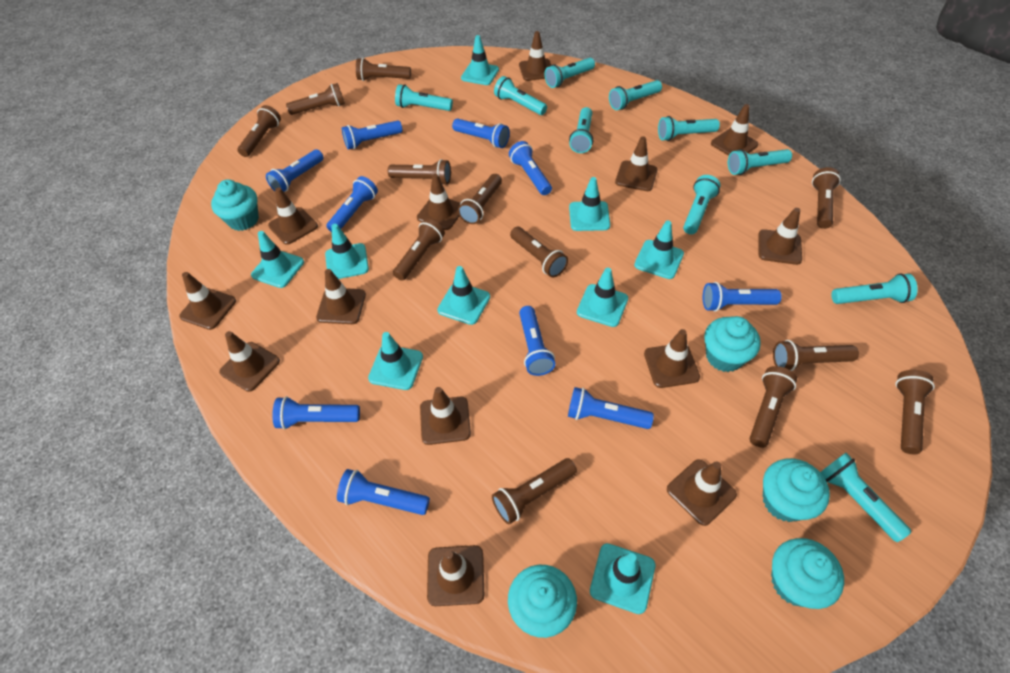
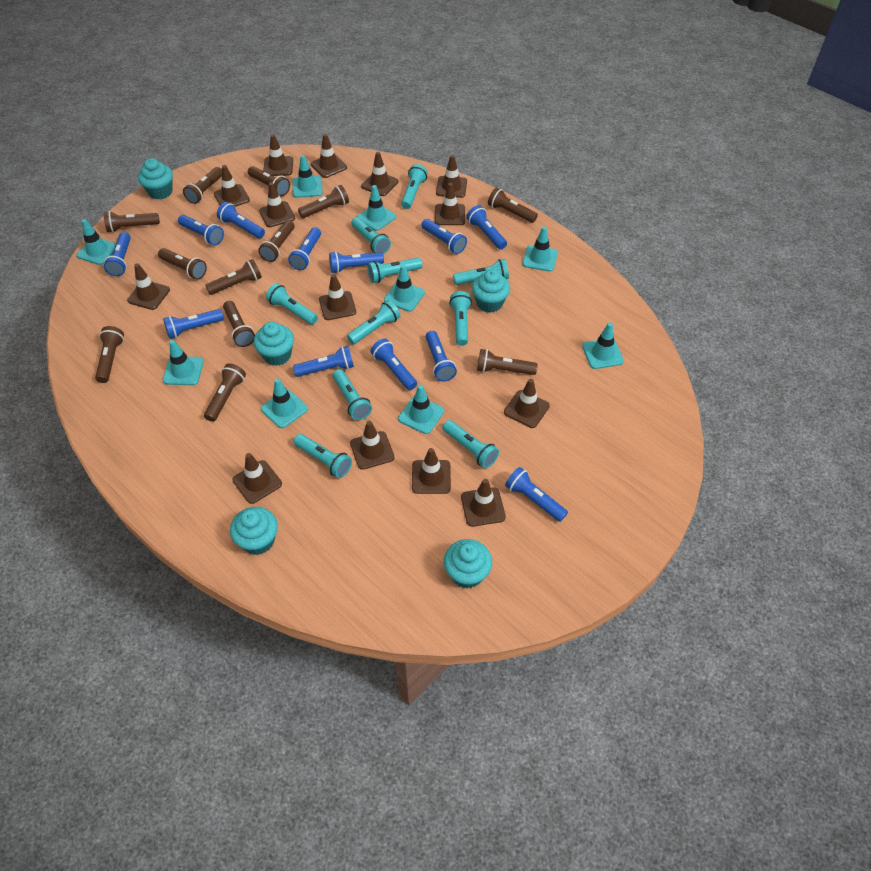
blue flashlight: 10 -> 12
brown traffic cone: 13 -> 14

